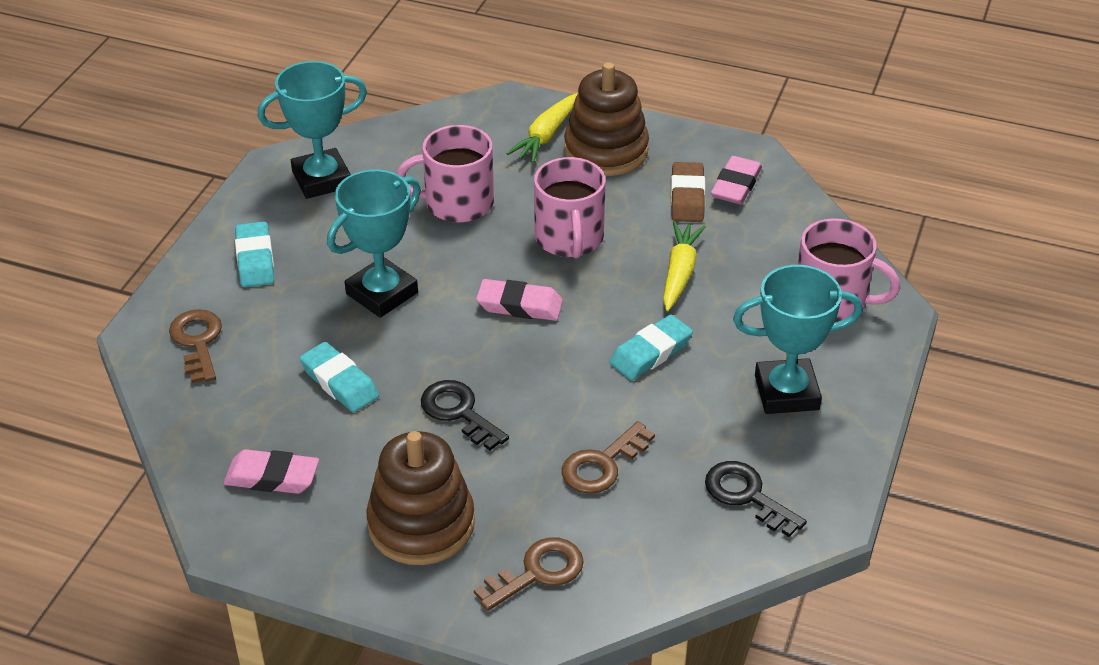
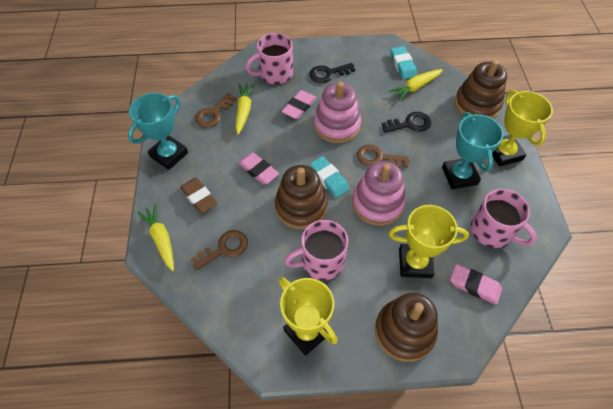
brown stacking toy: 2 -> 3
pink stacking toy: 0 -> 2
turquoise eraser: 3 -> 2
turquoise trophy: 3 -> 2
yellow carrot: 2 -> 3
yellow trophy: 0 -> 3

